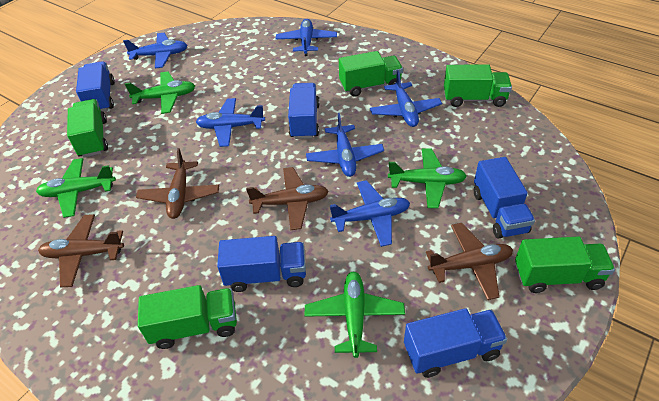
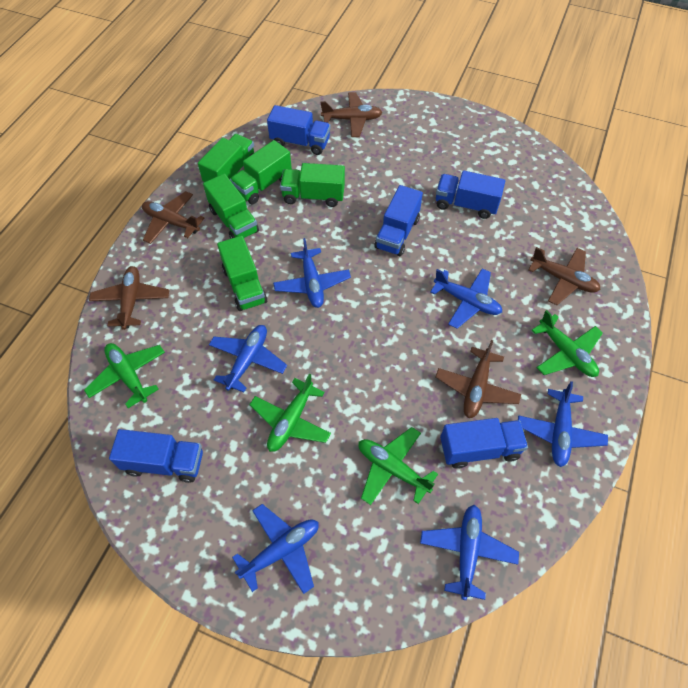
brown plane: 4 -> 5

